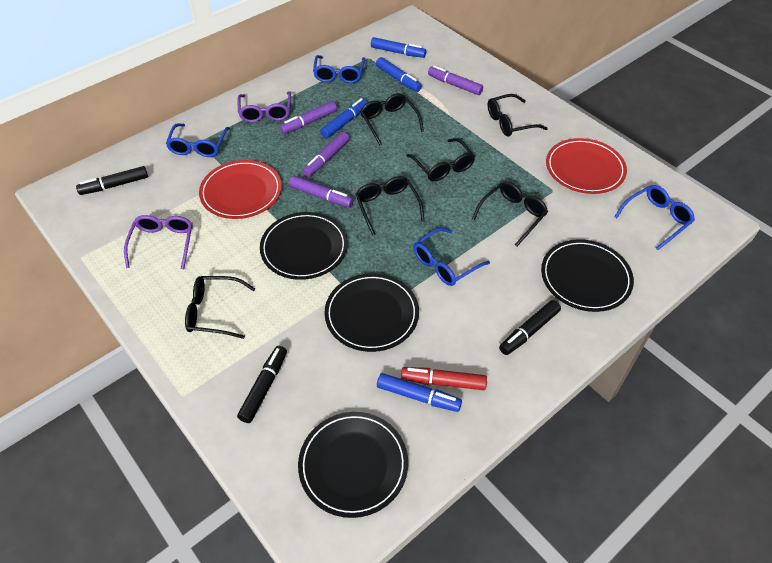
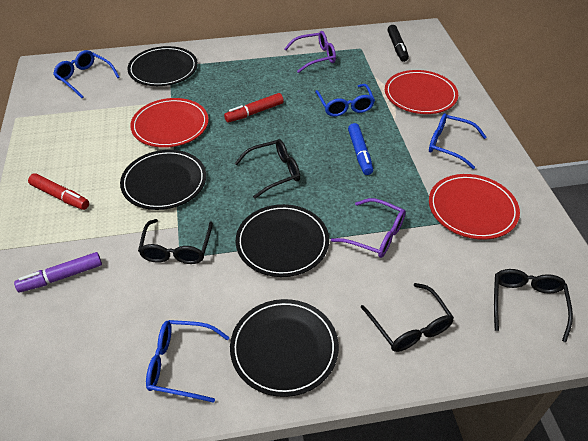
black glasses: 6 -> 4
black marker: 3 -> 1
blue marker: 4 -> 1
purple marker: 4 -> 1
red marker: 1 -> 2
red plate: 2 -> 3

